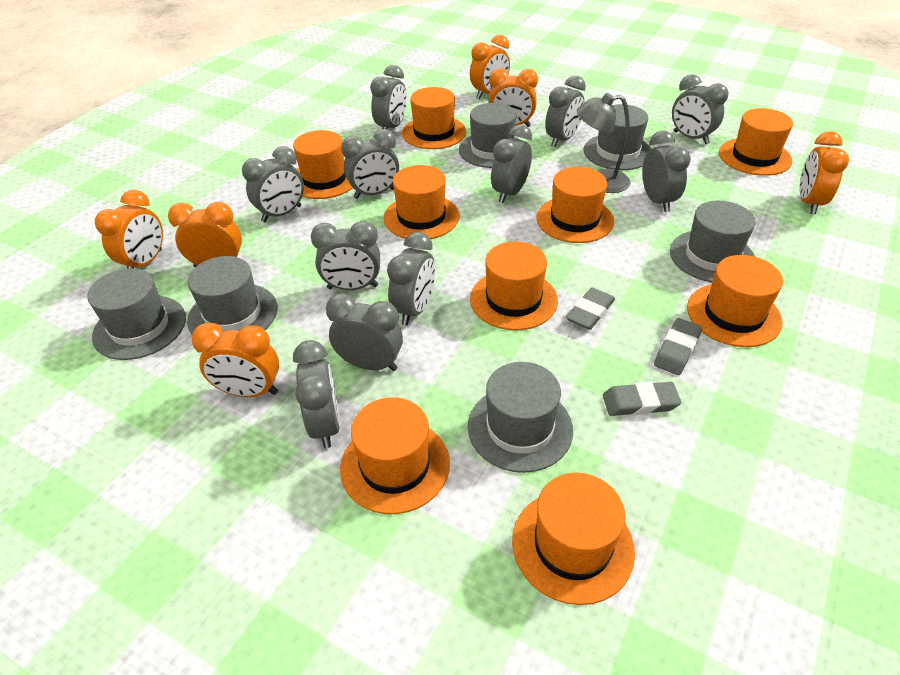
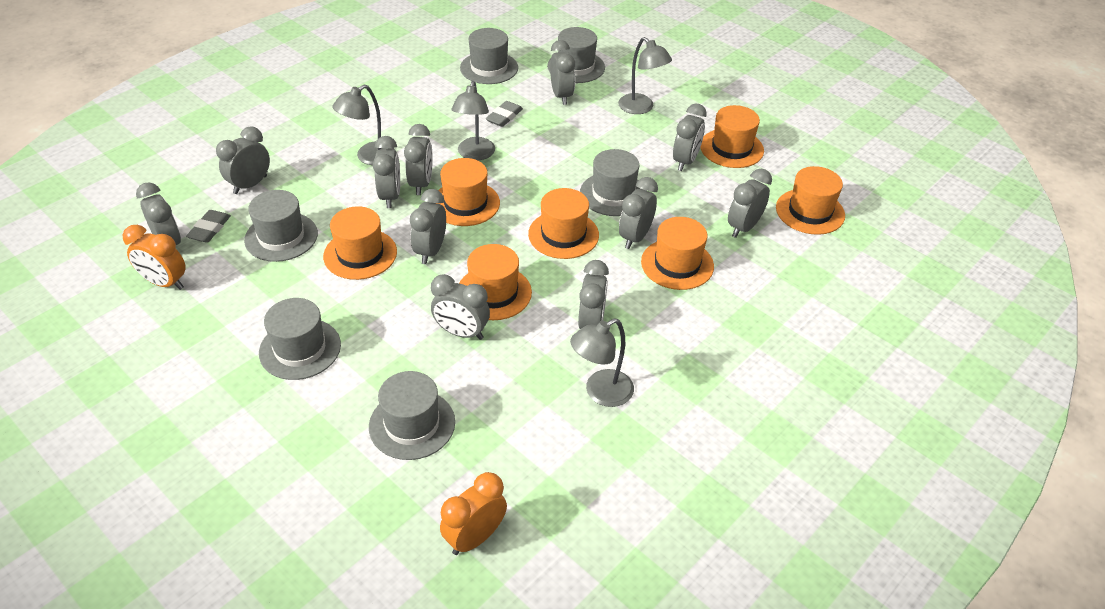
grey eraser: 3 -> 2
grey lamp: 1 -> 4
orange clock: 6 -> 2
orange hat: 9 -> 7

